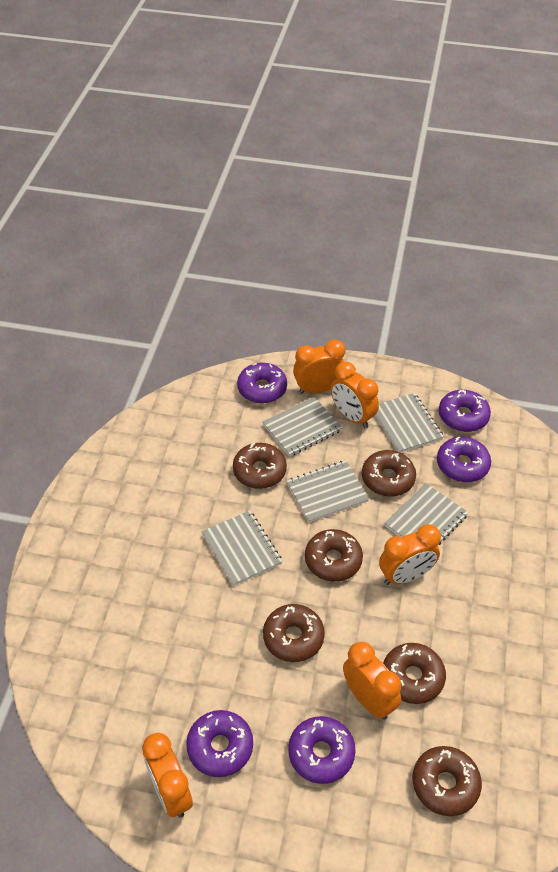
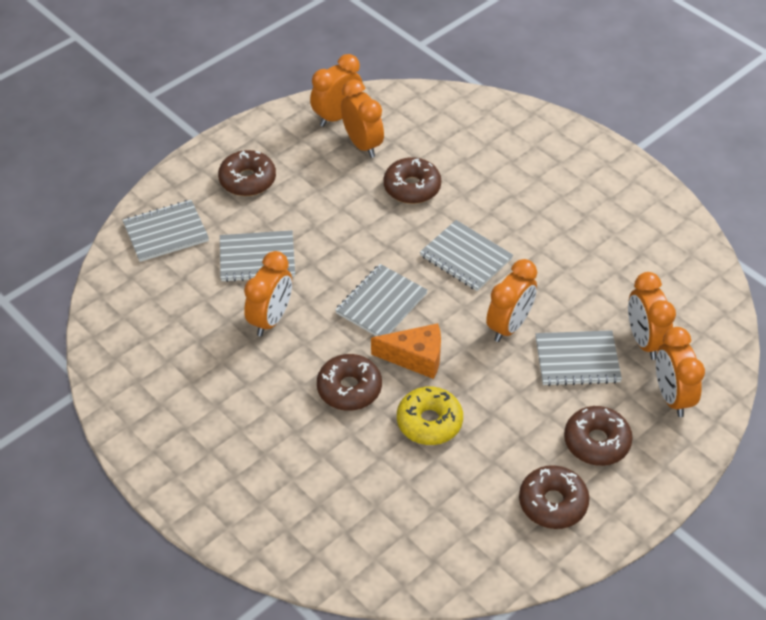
brown donut: 6 -> 5
orange cheese: 0 -> 1
orange clock: 5 -> 6
purple donut: 5 -> 0
yellow donut: 0 -> 1

